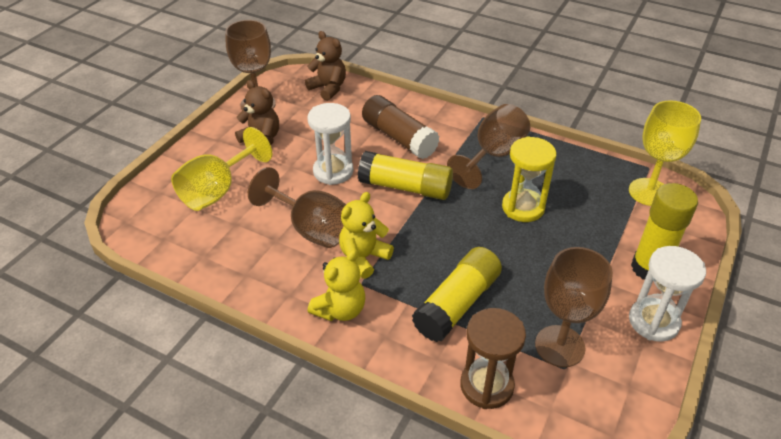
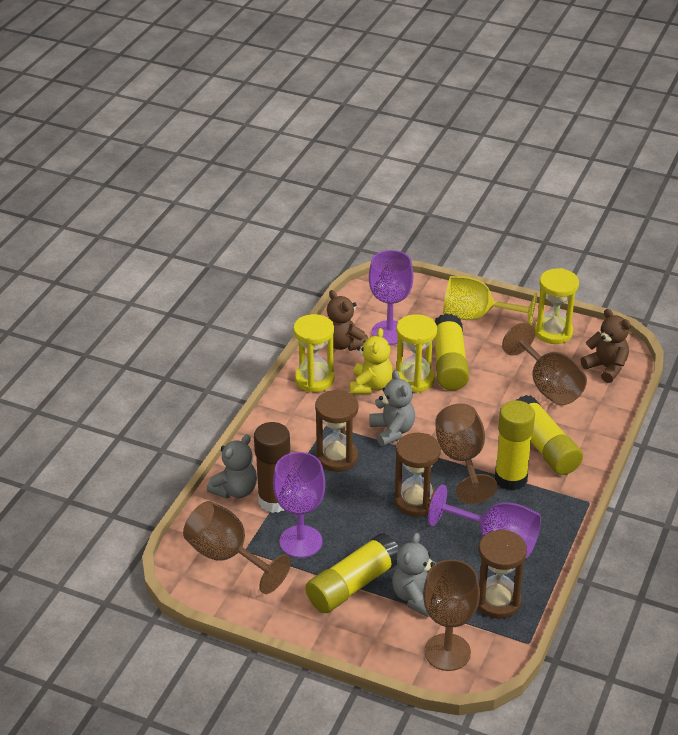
brown hourglass: 1 -> 3
grey teddy bear: 0 -> 3
purple goblet: 0 -> 3
white hourglass: 2 -> 0
yellow glue stick: 3 -> 4
yellow goblet: 2 -> 1
yellow hourglass: 1 -> 3
yellow teddy bear: 2 -> 1

